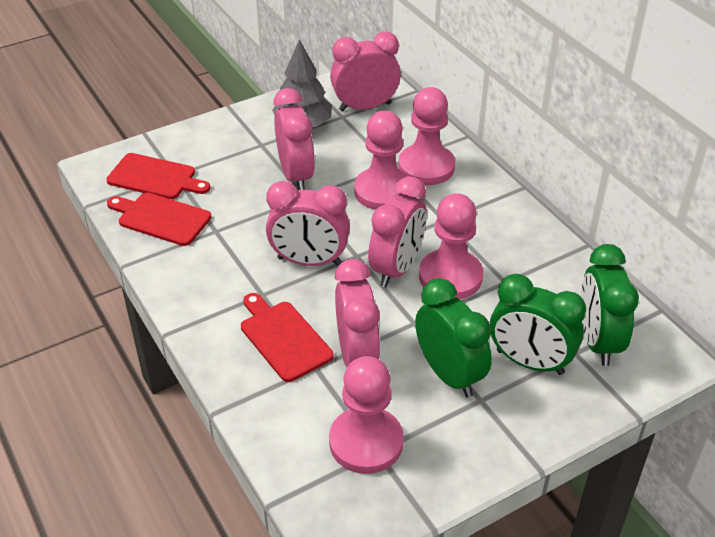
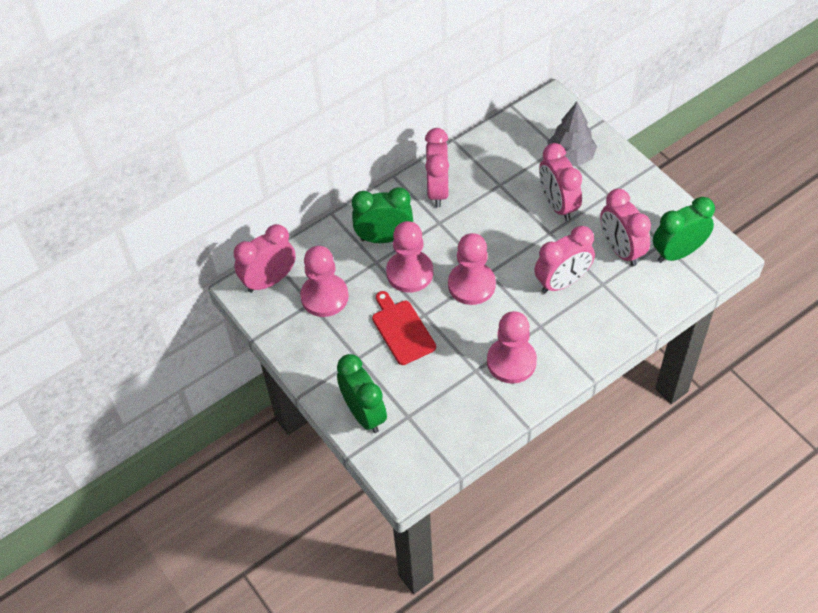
red cutting board: 3 -> 1

